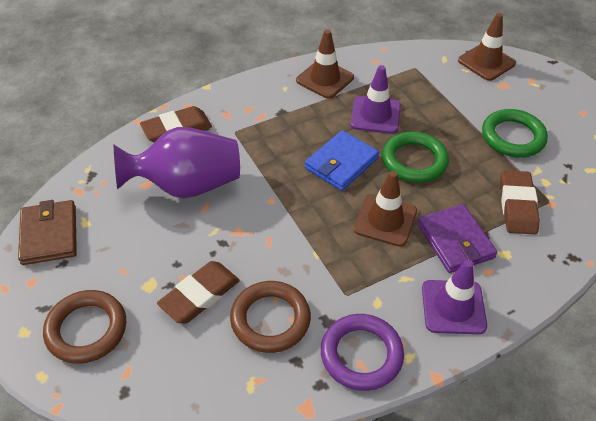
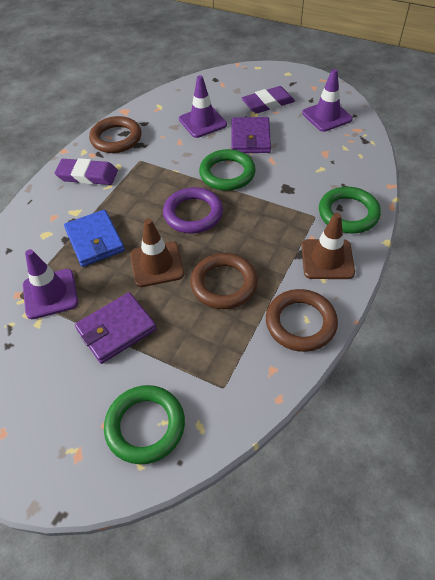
brown eraser: 3 -> 0
brown ring: 2 -> 3
brown traffic cone: 3 -> 2
brown wallet: 1 -> 0
green ring: 2 -> 3
purple eraser: 0 -> 2
purple traffic cone: 2 -> 3
purple vase: 1 -> 0
purple wallet: 1 -> 2

